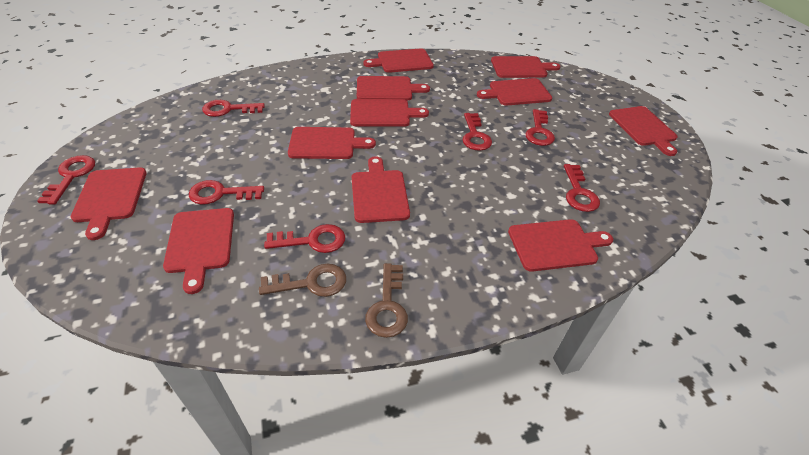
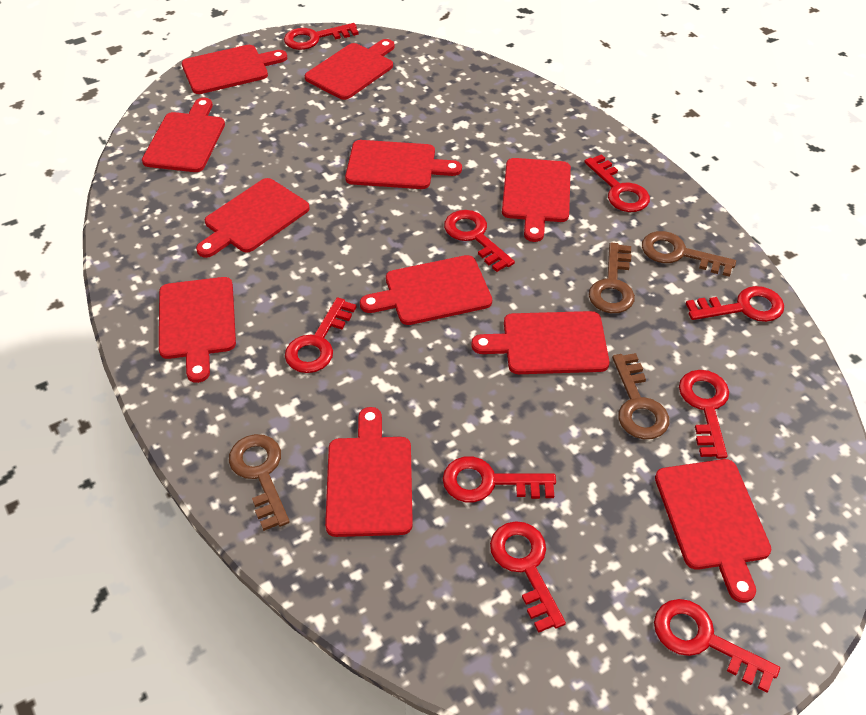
brown key: 2 -> 4
red key: 7 -> 9

